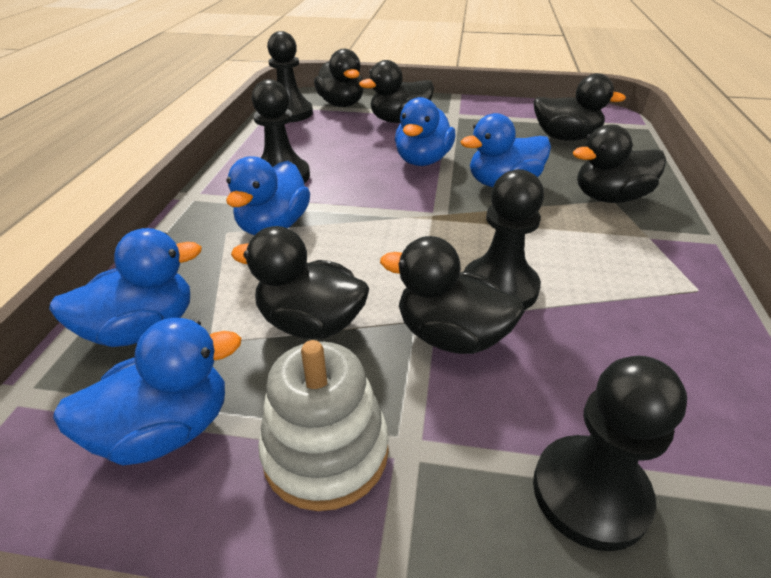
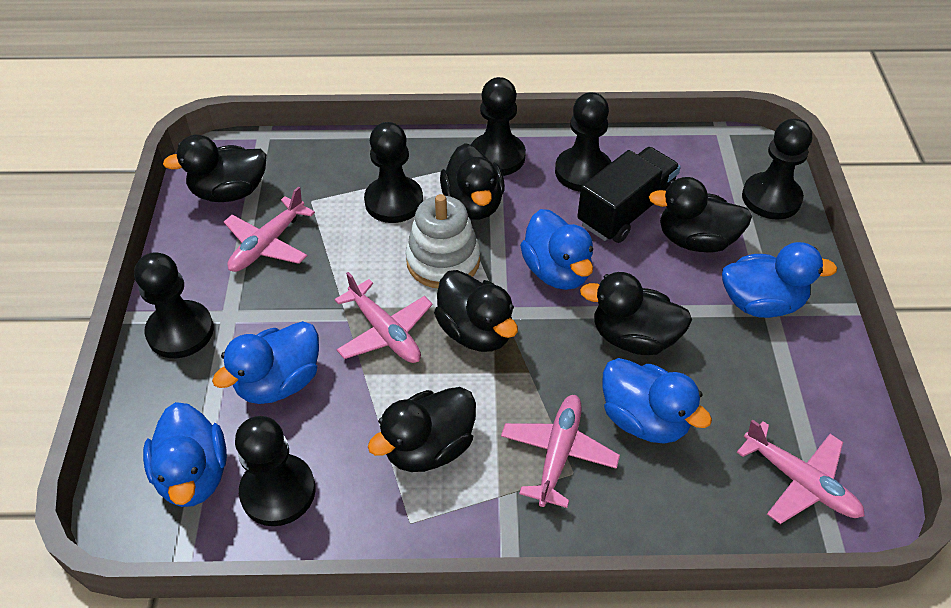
black pawn: 4 -> 6
black truck: 0 -> 1
pink plane: 0 -> 4

